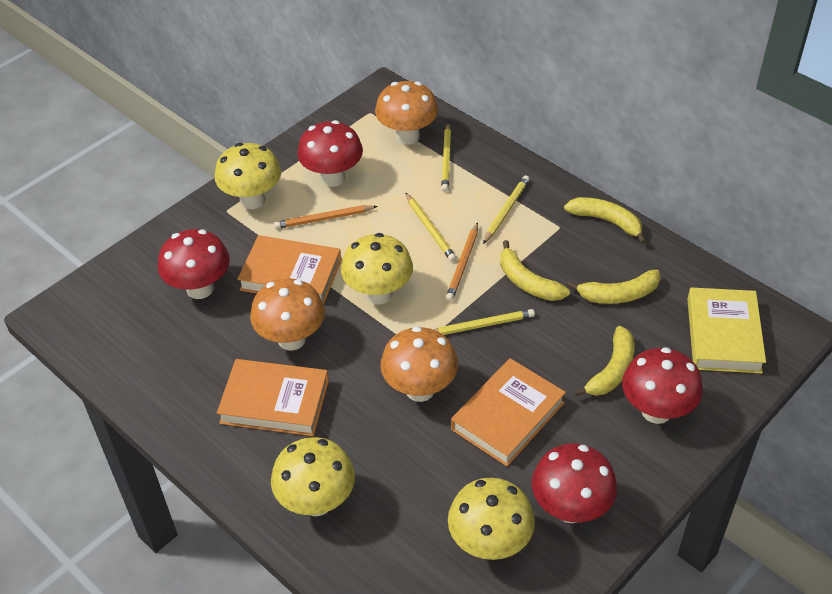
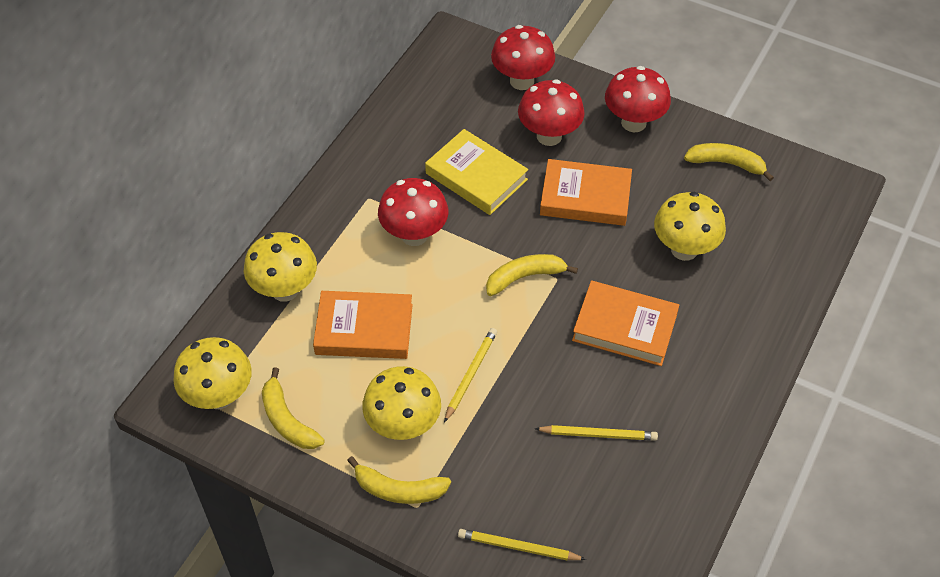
orange mushroom: 3 -> 0
orange pencil: 2 -> 0
yellow pencil: 4 -> 3

